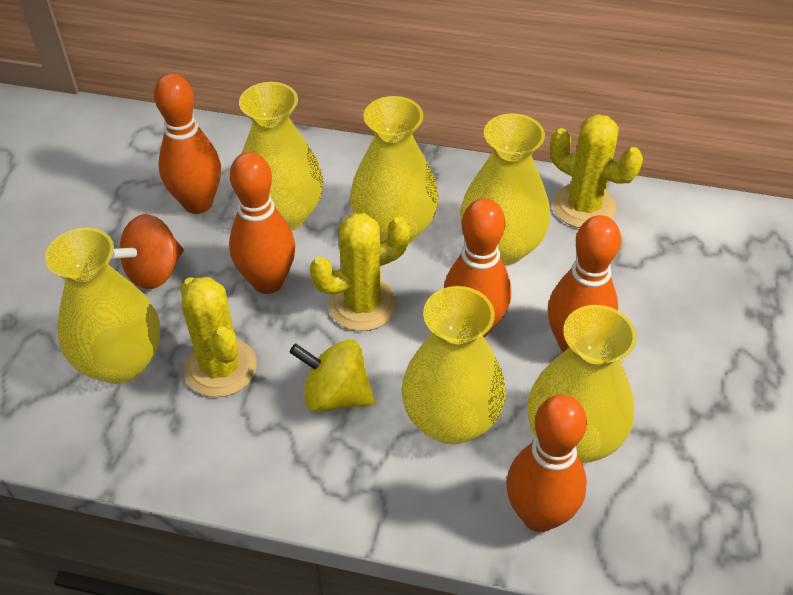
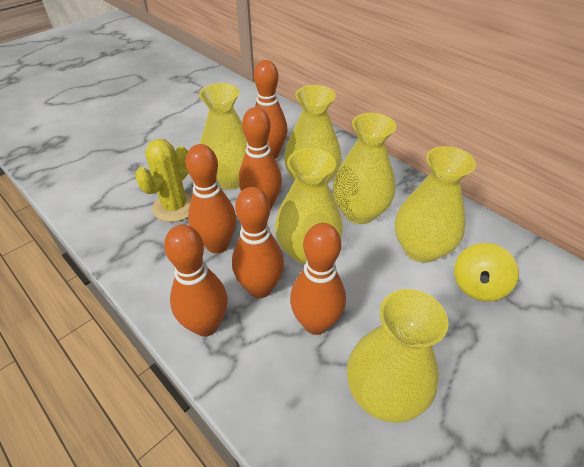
orange bowling pin: 5 -> 6
orange spinning top: 1 -> 0
yellow cactus: 3 -> 1

